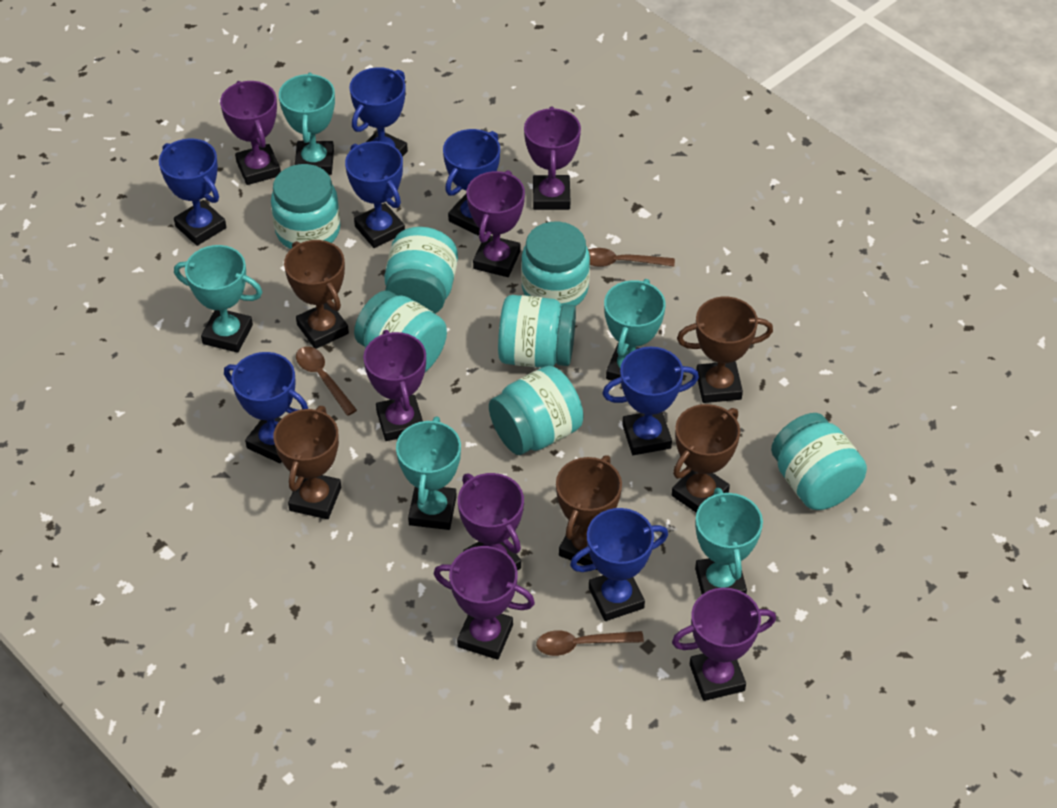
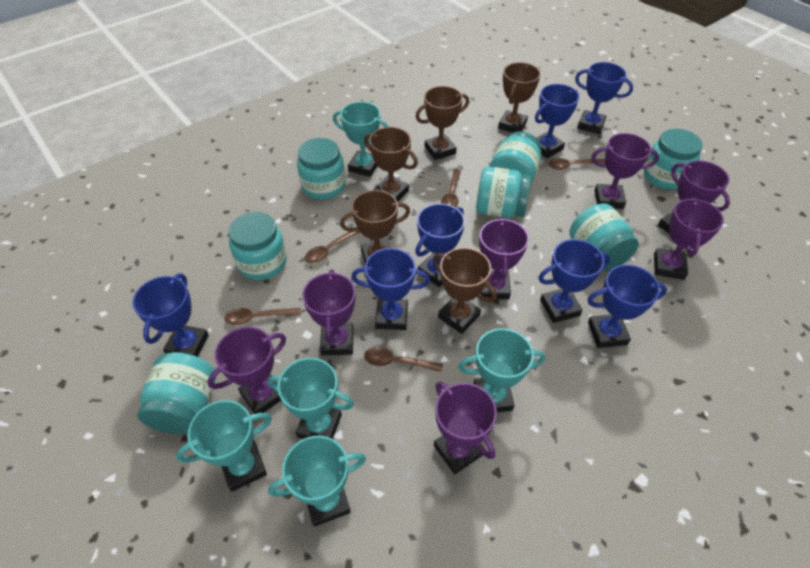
brown spoon: 3 -> 5

